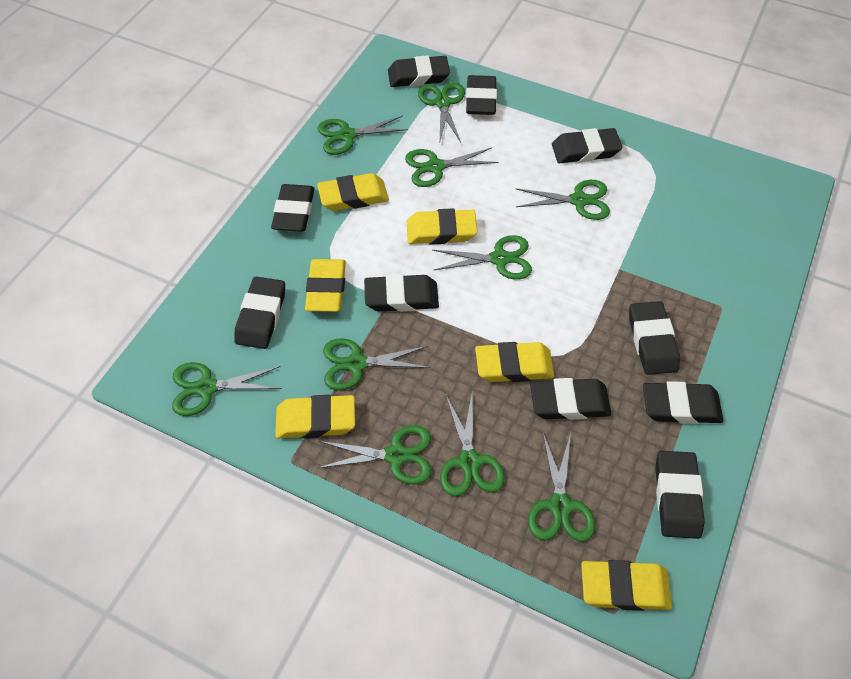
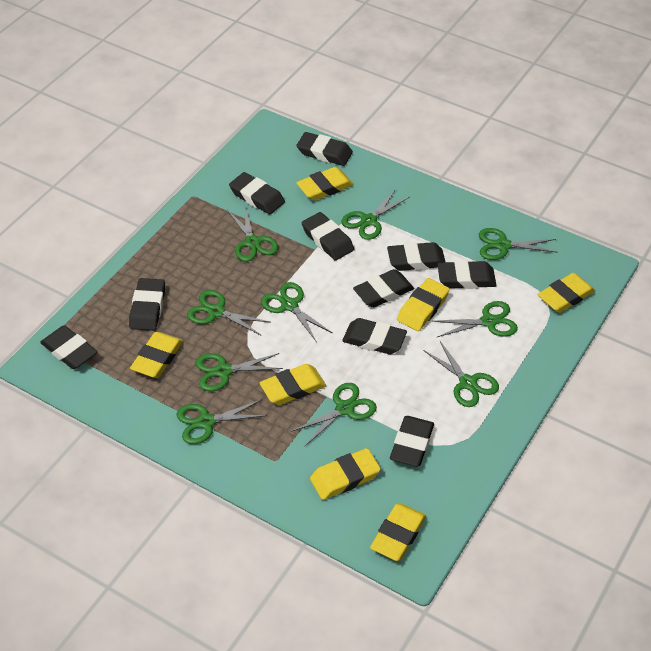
yellow eraser: 6 -> 7

